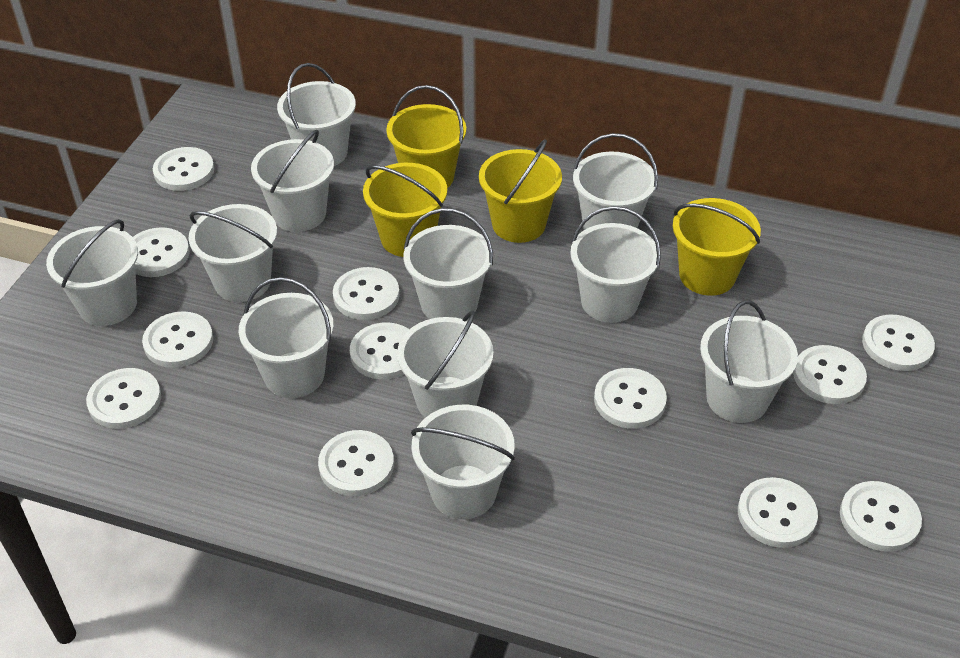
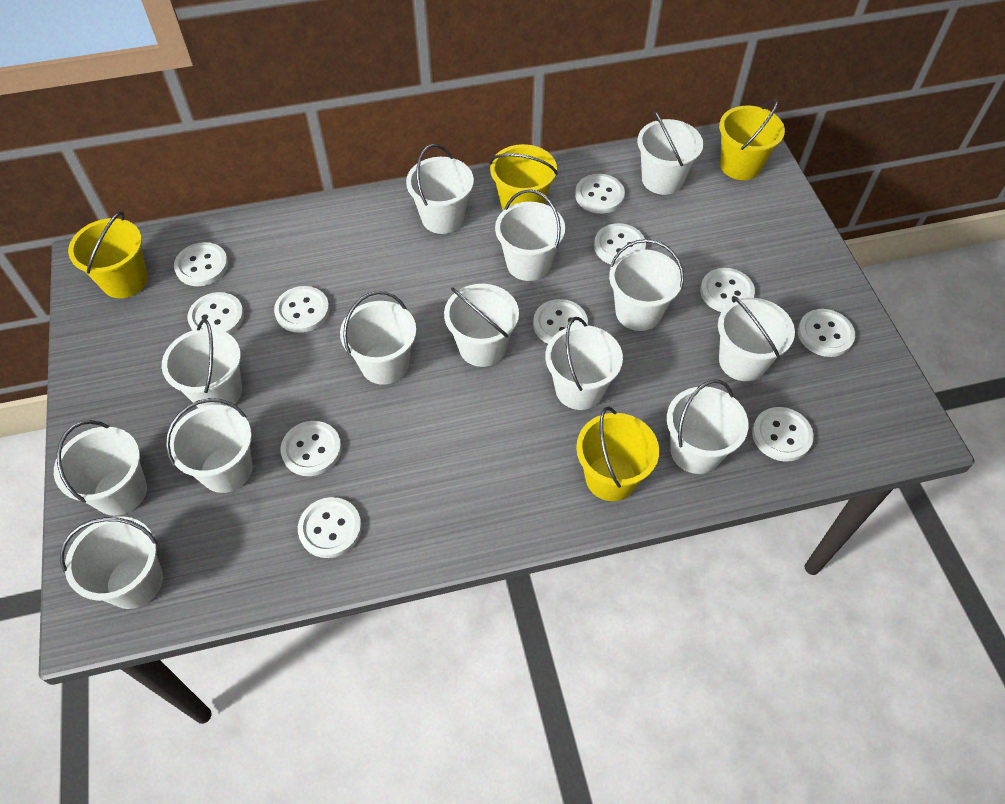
white bucket: 11 -> 13
white button: 12 -> 11

